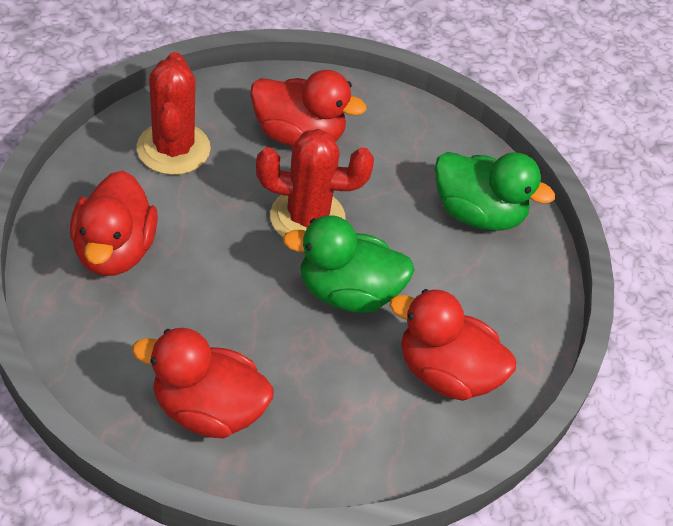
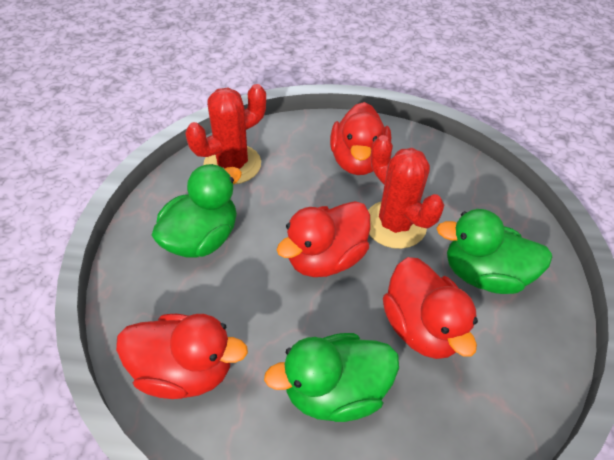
green duck: 2 -> 3

